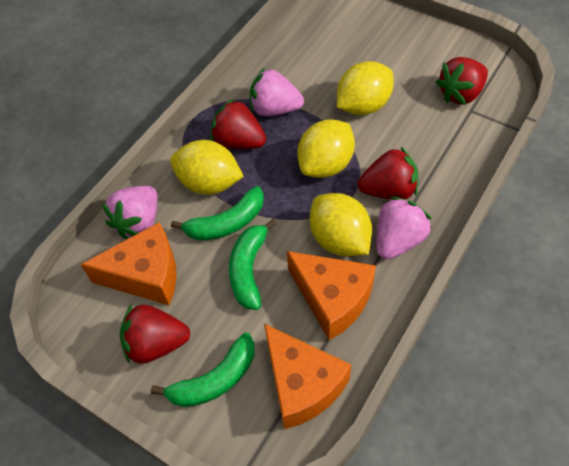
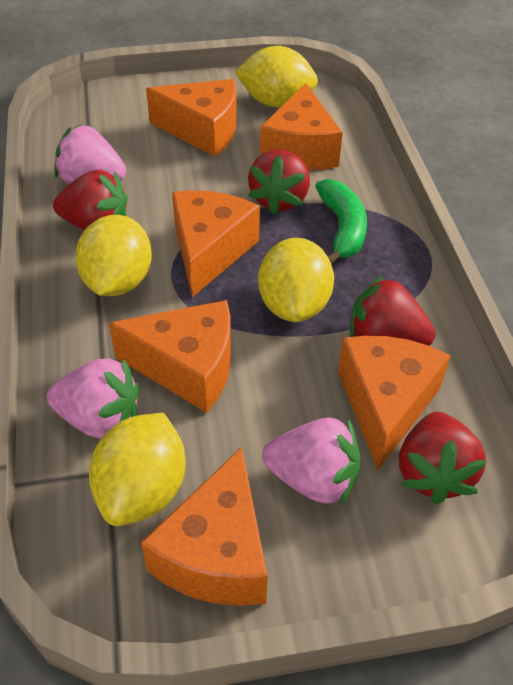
green banana: 3 -> 1
orange cheese: 3 -> 6

